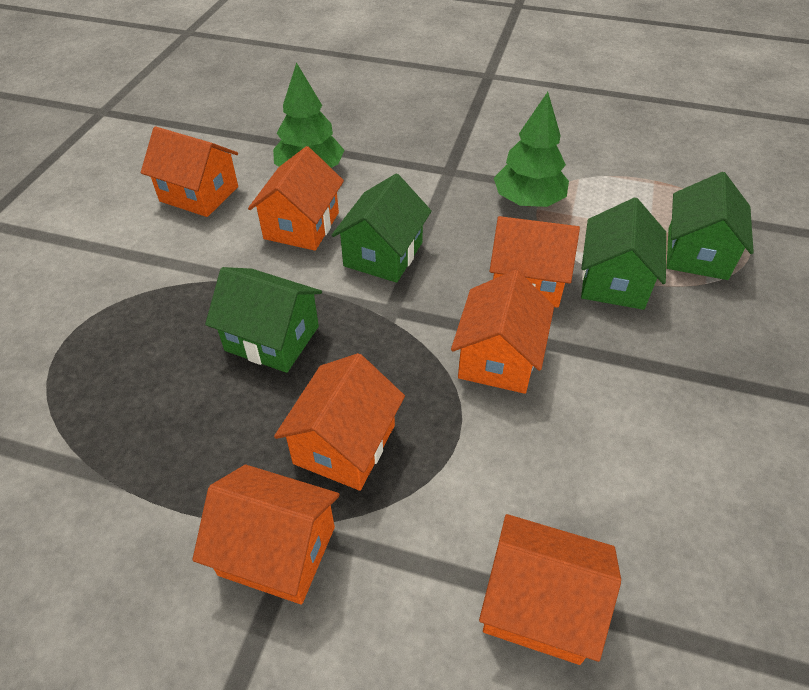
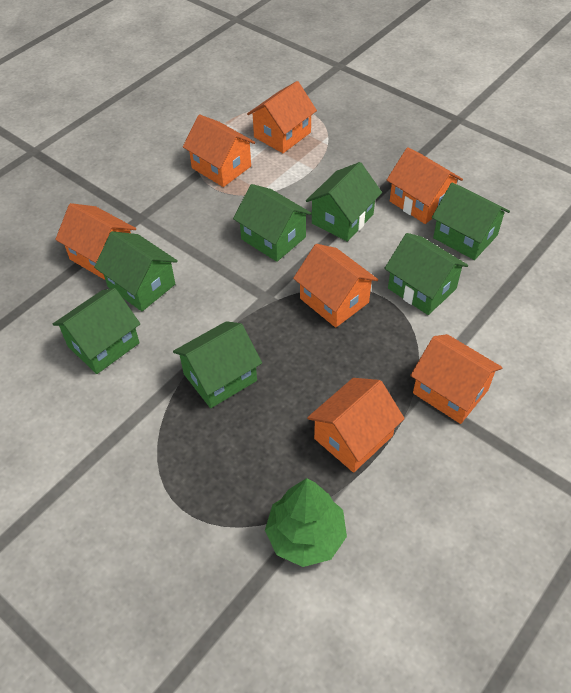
green house: 4 -> 7
green tree: 2 -> 1

